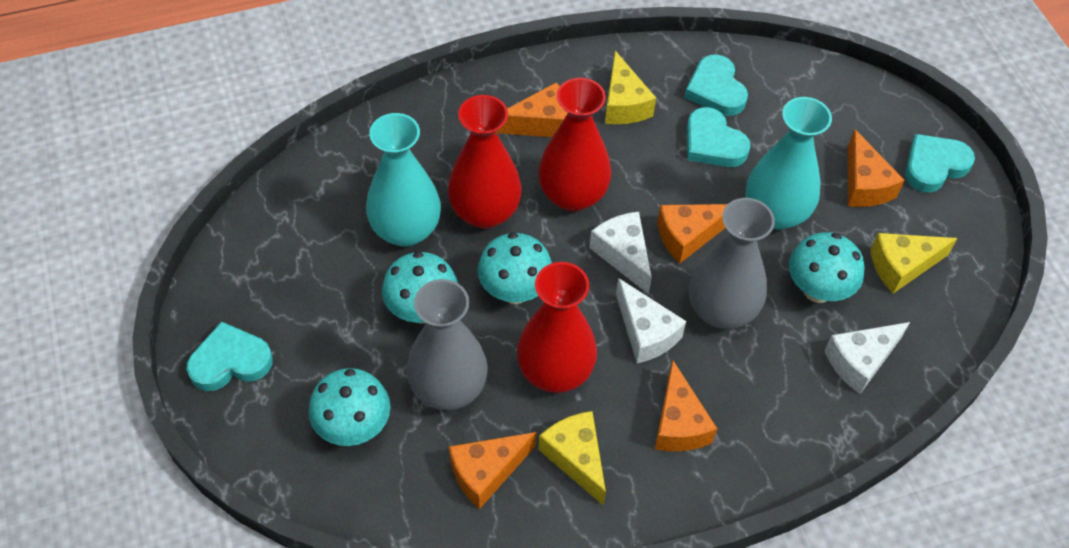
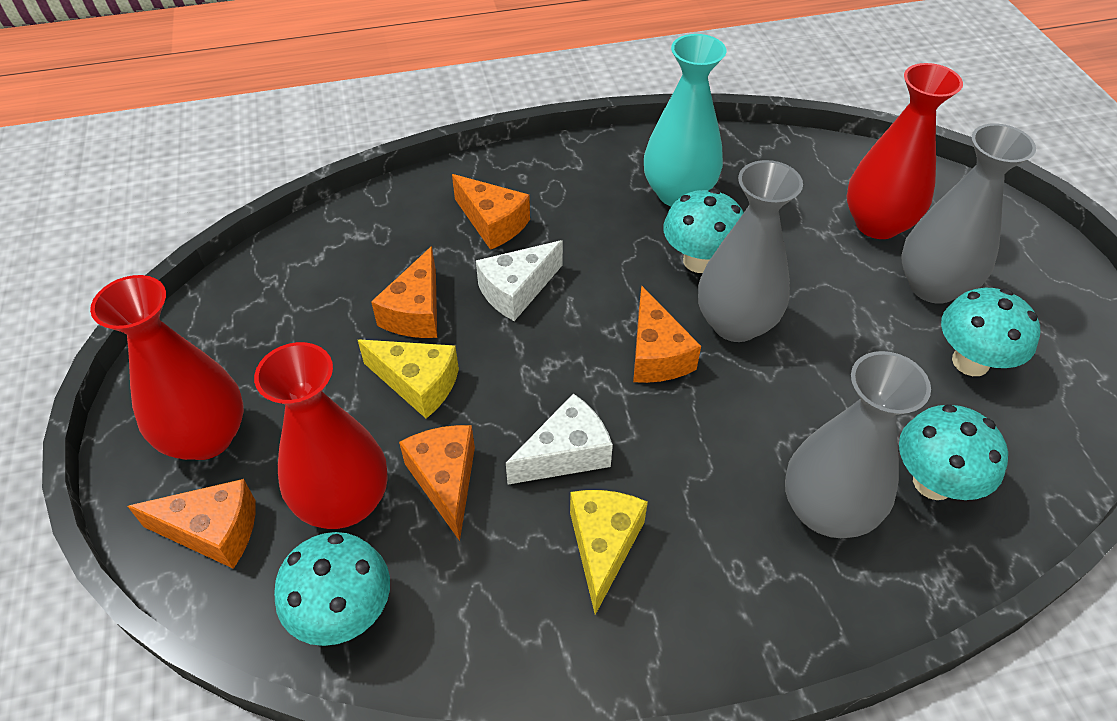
grey vase: 2 -> 3
turquoise heart: 4 -> 0
turquoise vase: 2 -> 1
white cheese: 3 -> 2
yellow cheese: 3 -> 2

